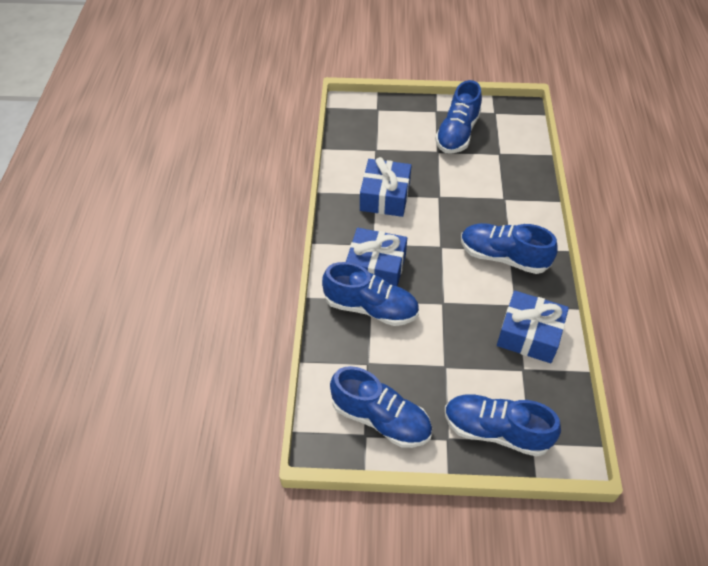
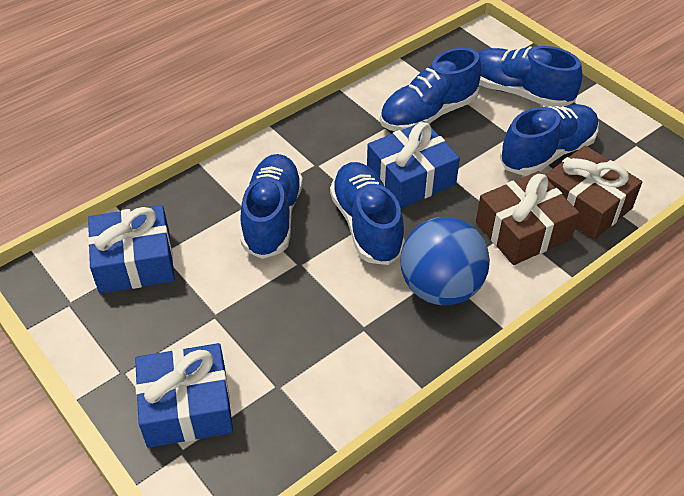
blue ball: 0 -> 1
brown gift: 0 -> 2

